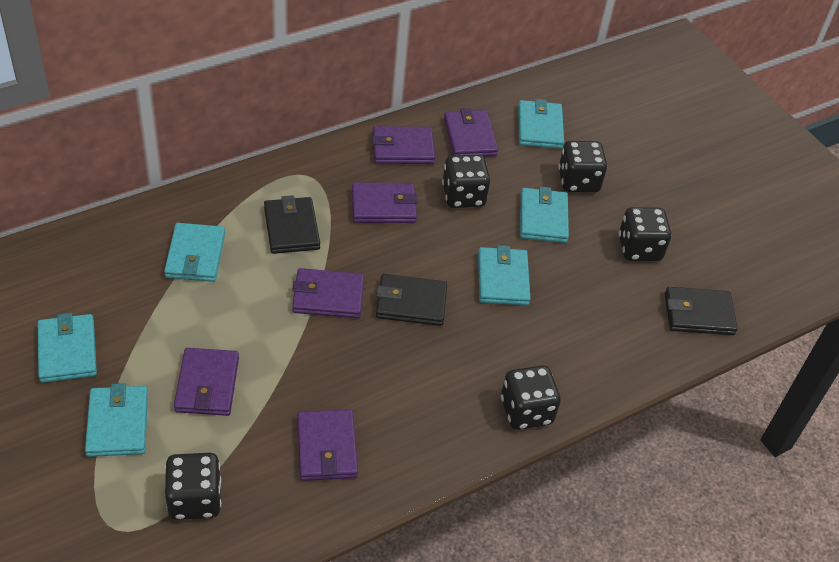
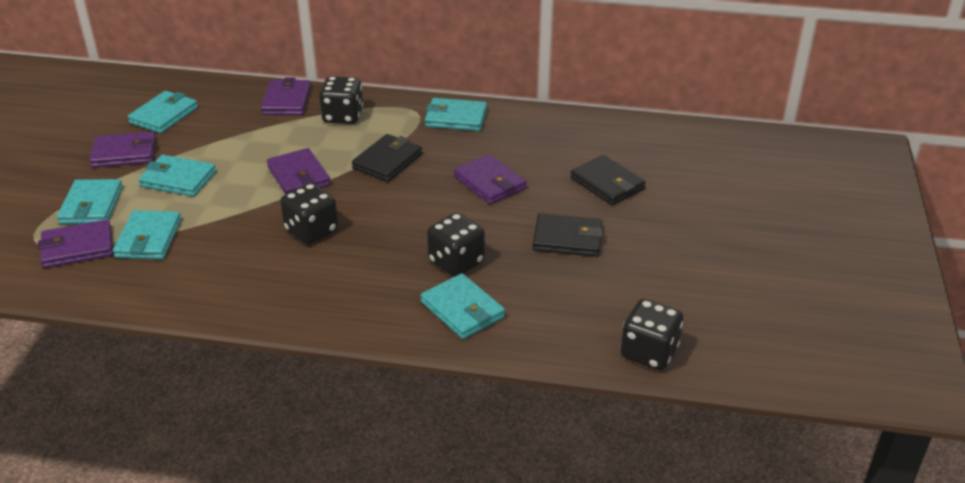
black dice: 5 -> 4
purple wallet: 6 -> 5

